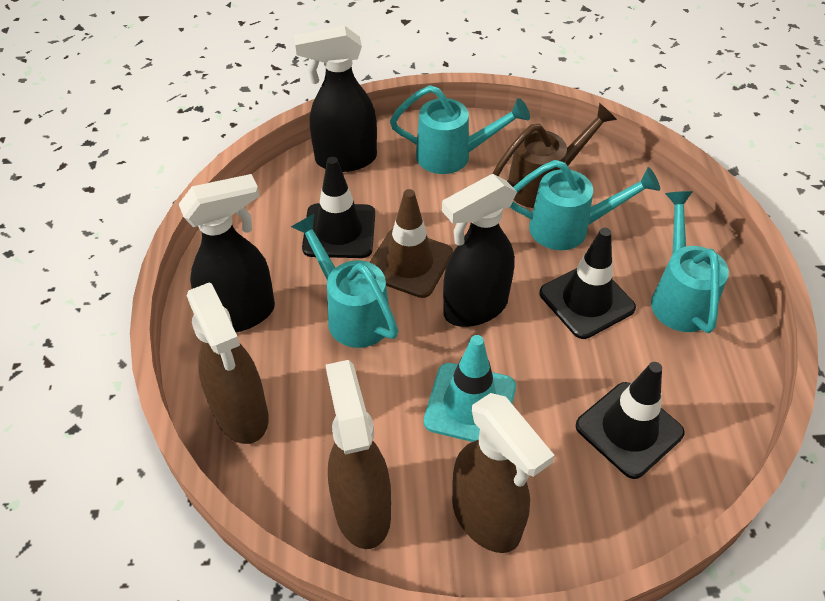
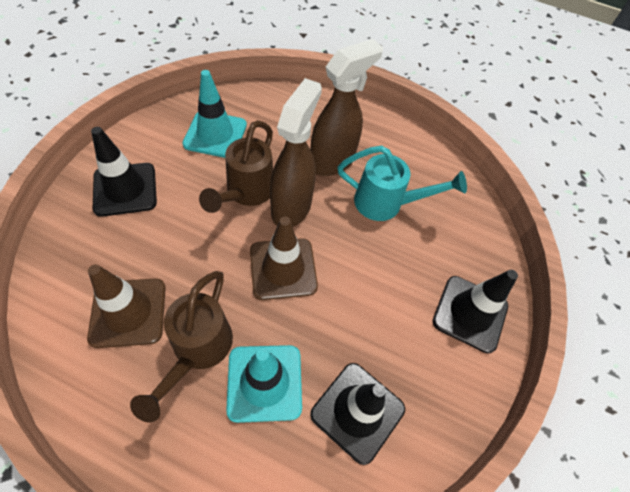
black spray bottle: 3 -> 0
brown spray bottle: 3 -> 2
brown traffic cone: 1 -> 2
brown watering can: 1 -> 2
turquoise traffic cone: 1 -> 2
turquoise watering can: 4 -> 1

